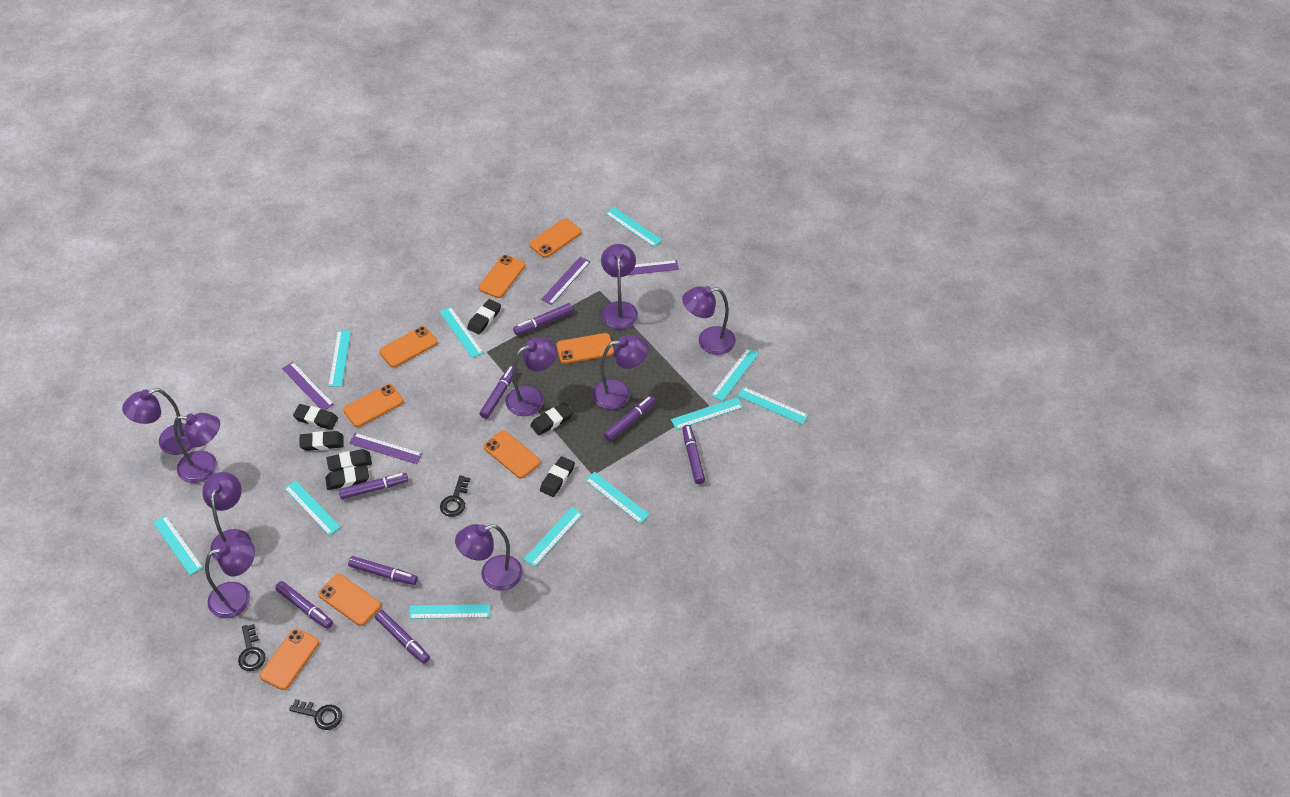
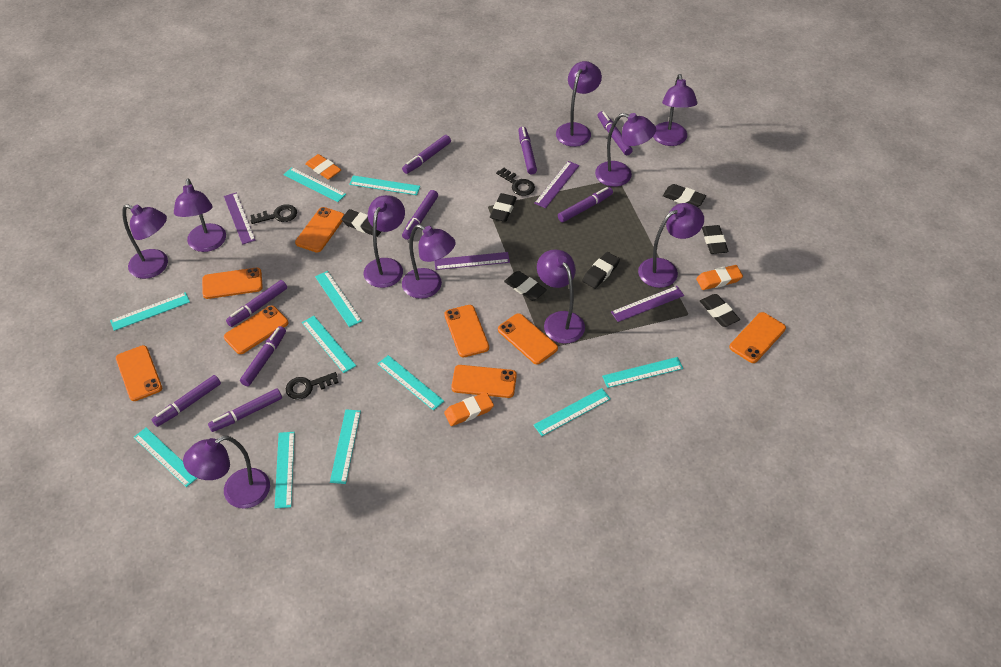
orange eraser: 0 -> 3
purple lamp: 9 -> 10
purple marker: 8 -> 9

